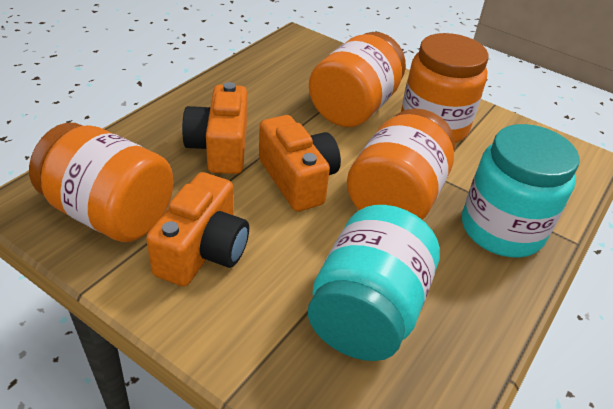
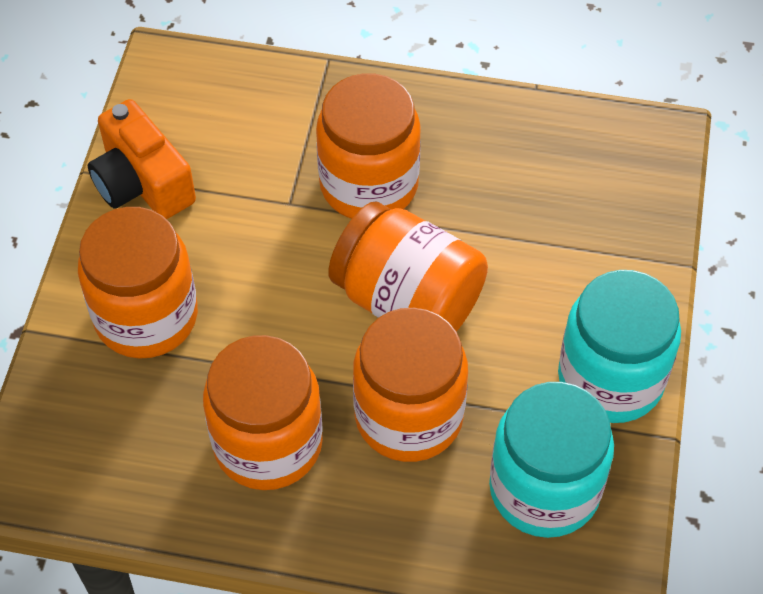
orange camera: 3 -> 1
orange jar: 4 -> 5

